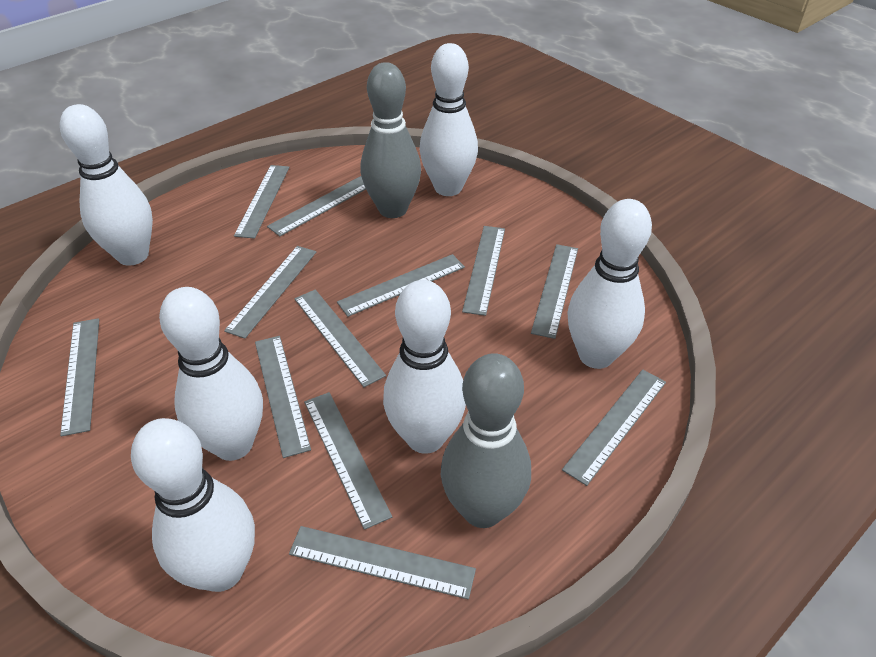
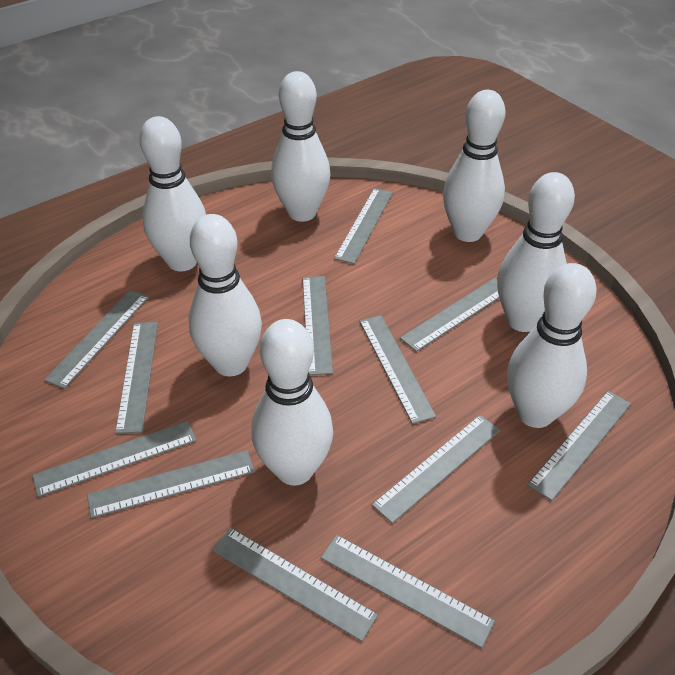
grey bowling pin: 2 -> 0
white bowling pin: 6 -> 7

